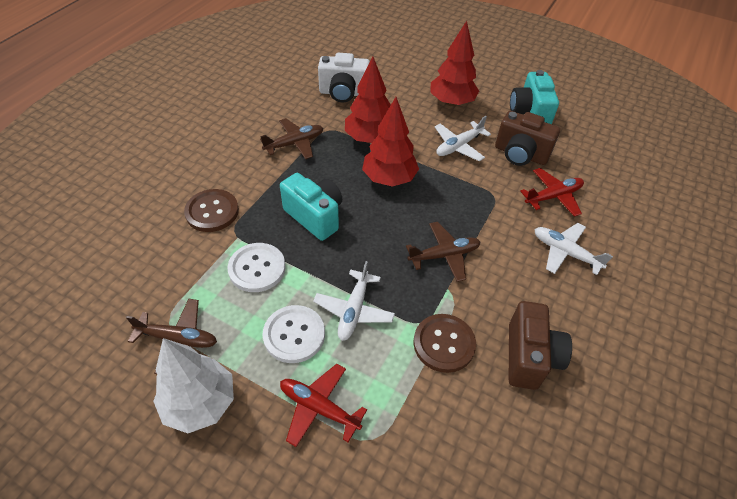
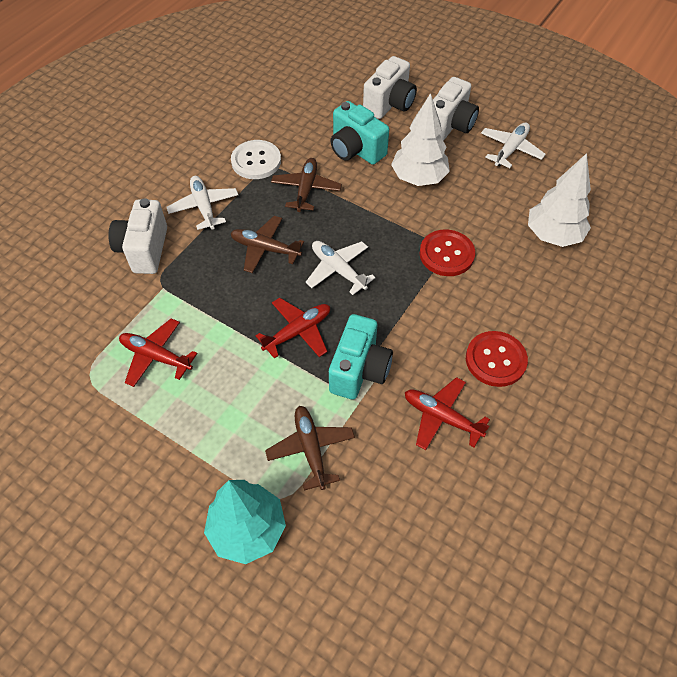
brown button: 2 -> 0
brown camera: 2 -> 0
red button: 0 -> 2
red plane: 2 -> 3
red tree: 3 -> 0
turquoise tree: 0 -> 1
white button: 2 -> 1
white camera: 1 -> 3
white tree: 1 -> 2

